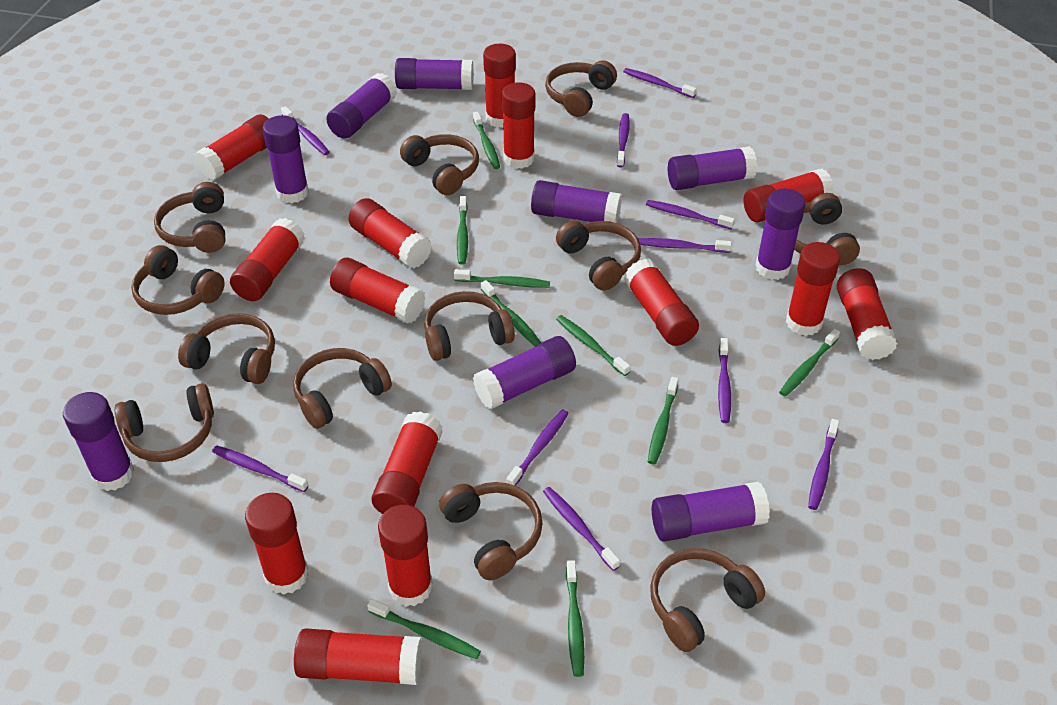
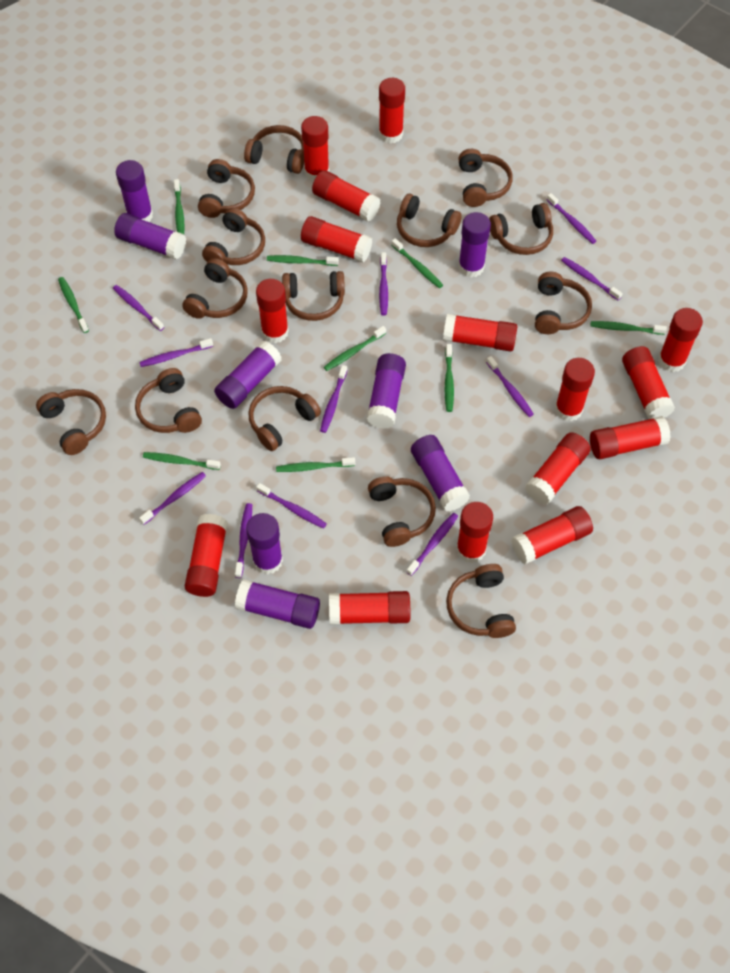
brown headphones: 12 -> 14
purple glue stick: 9 -> 8
purple toothbrush: 10 -> 11
red glue stick: 14 -> 15

